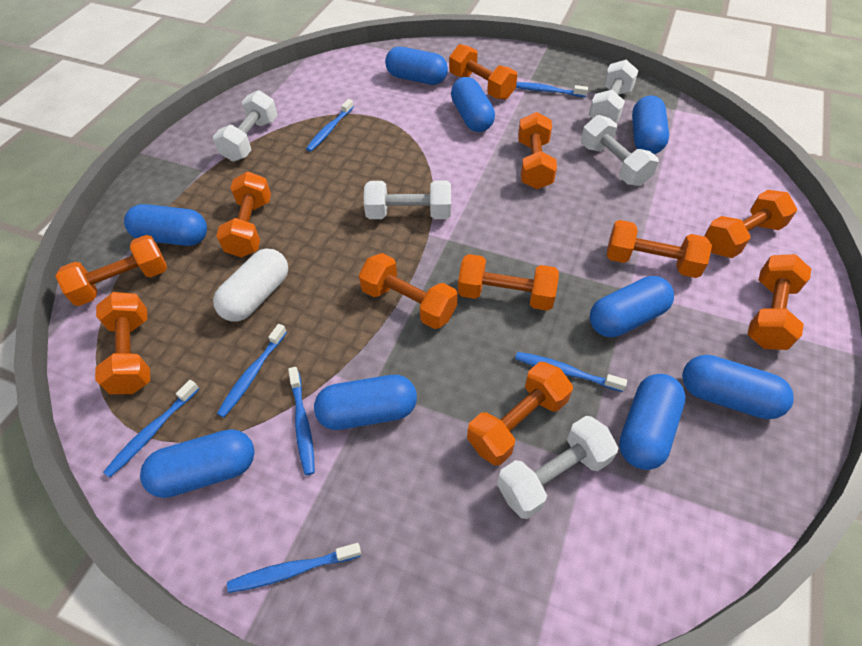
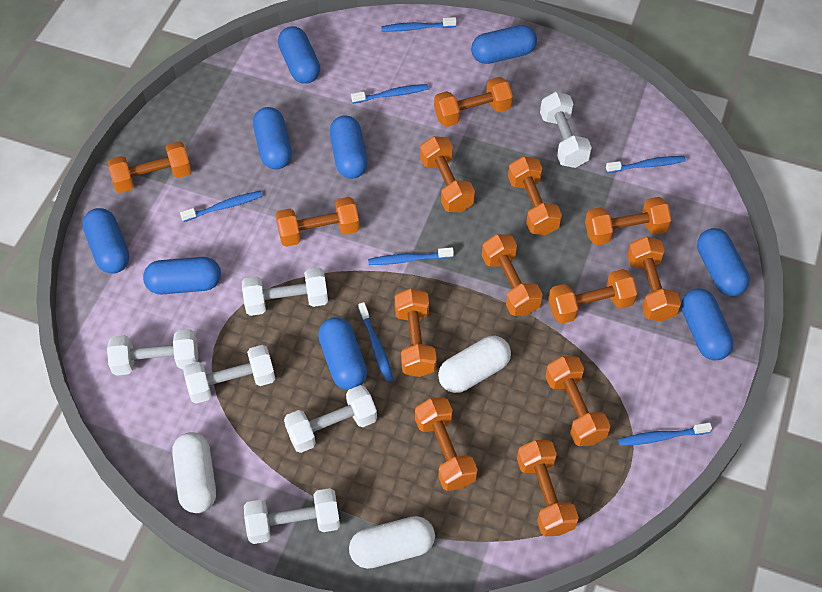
orange dumbbell: 11 -> 13
white capsule: 1 -> 3
white dumbbell: 5 -> 6

